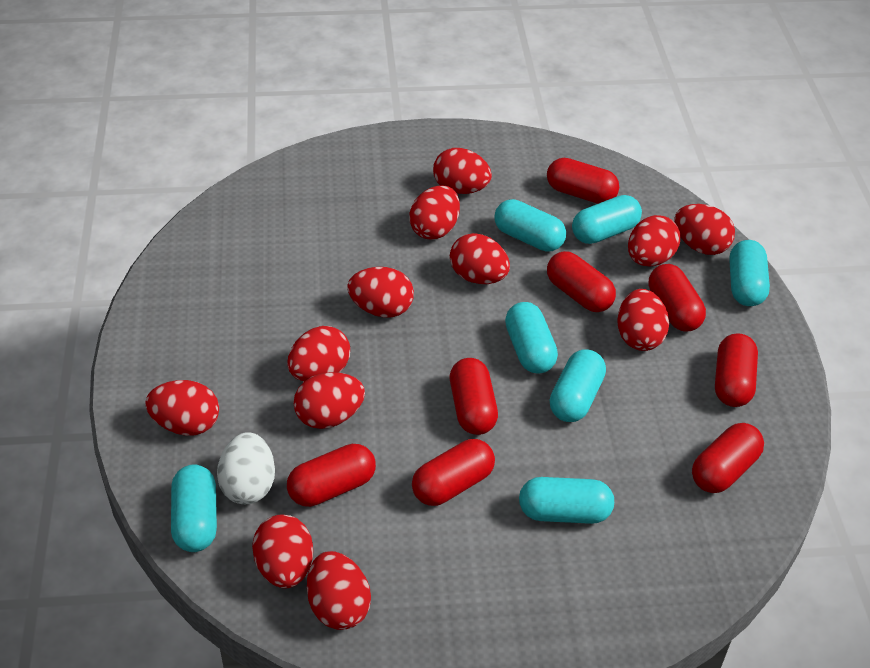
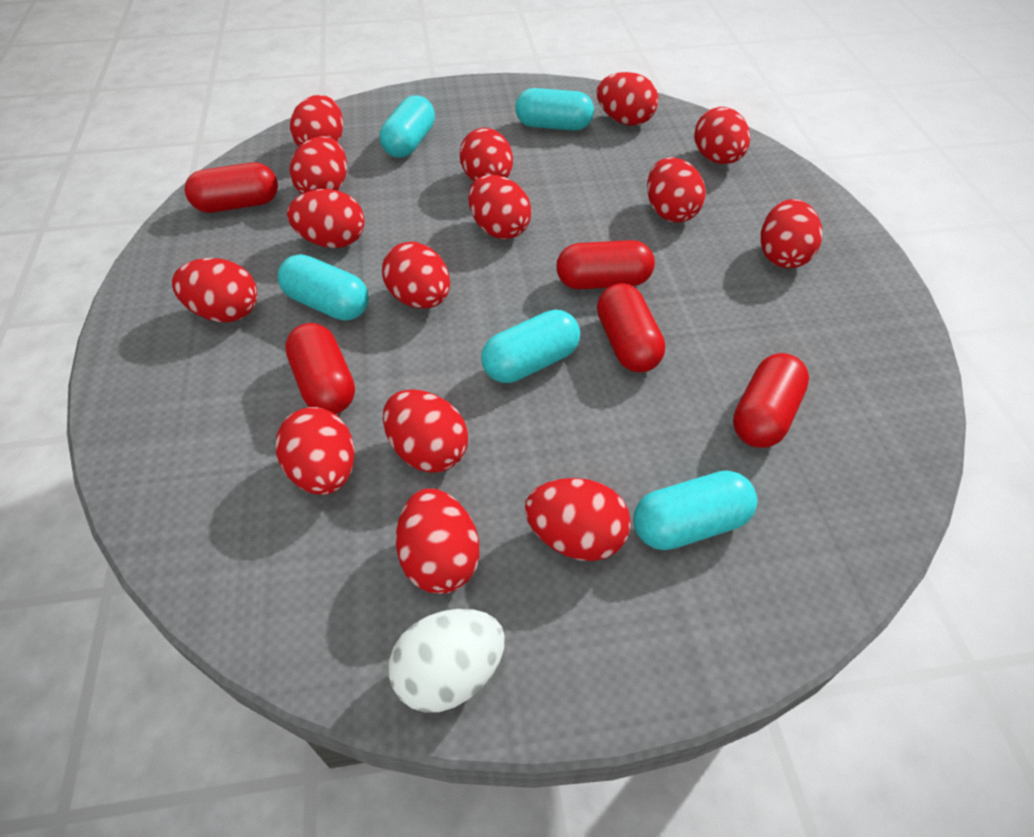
red capsule: 8 -> 5
red egg: 12 -> 15
turquoise capsule: 7 -> 5

